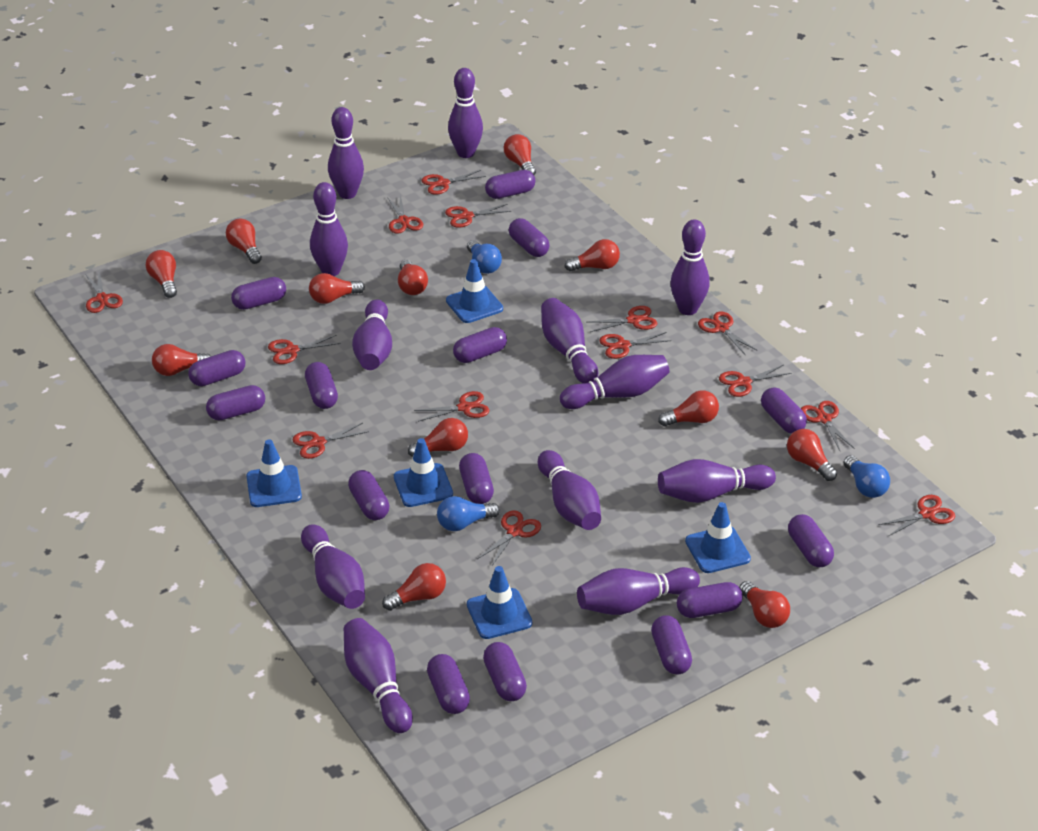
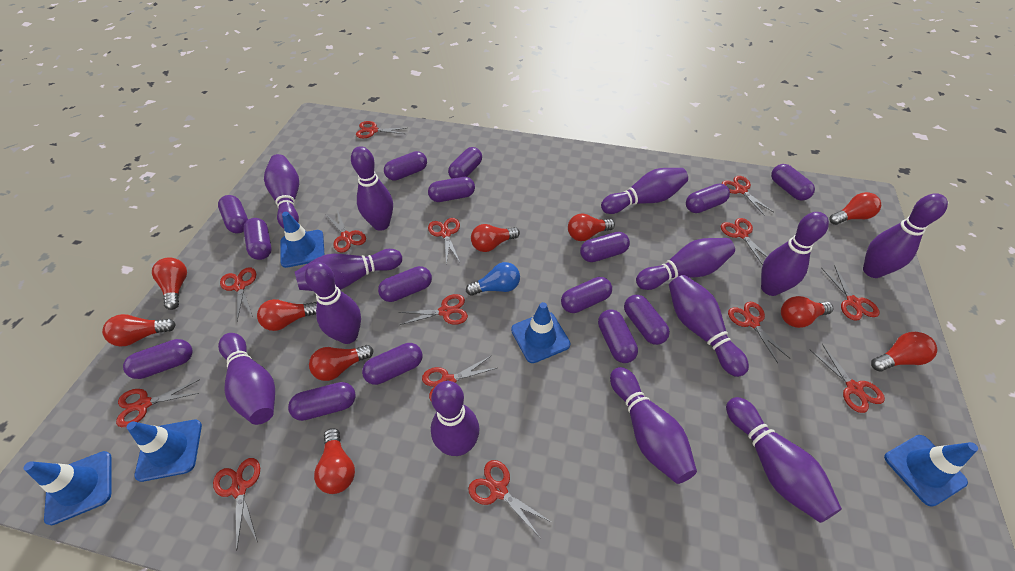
blue light bulb: 3 -> 1
purple bowling pin: 12 -> 13
red light bulb: 12 -> 10

